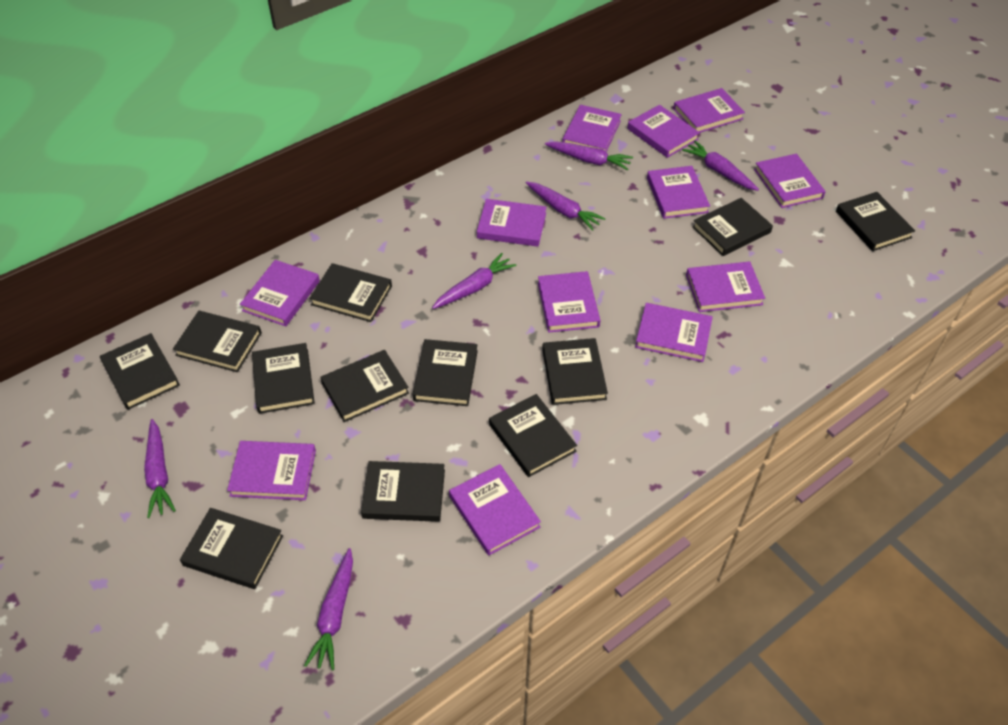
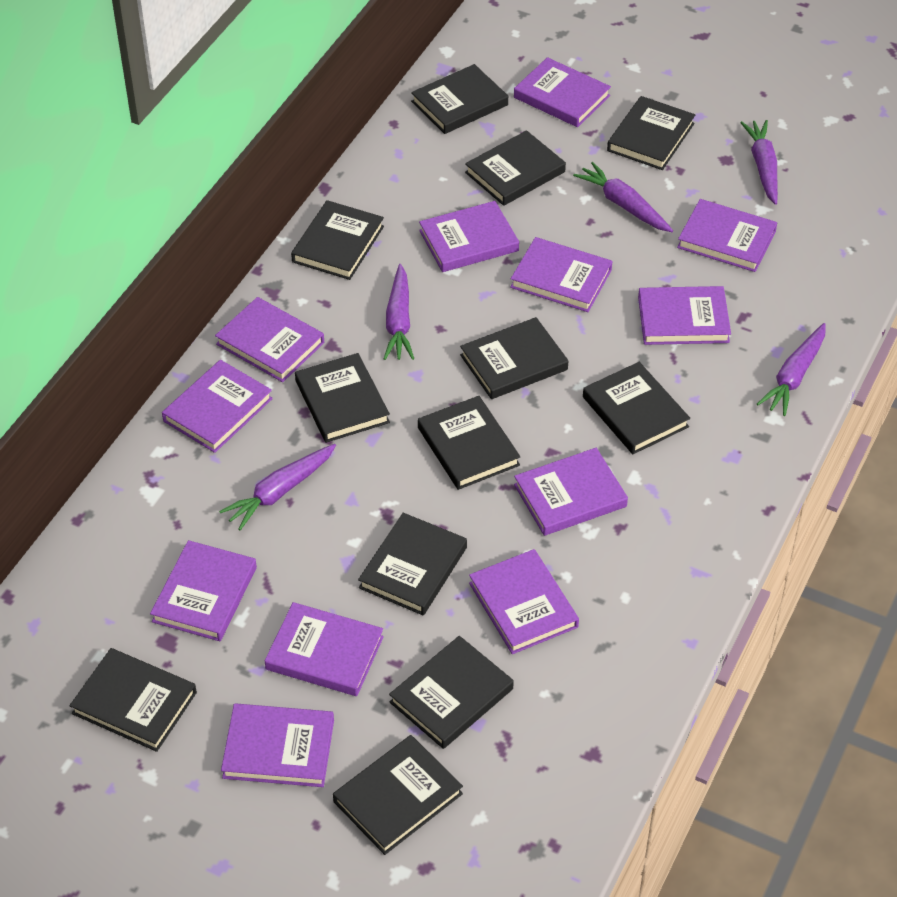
purple carrot: 6 -> 5

